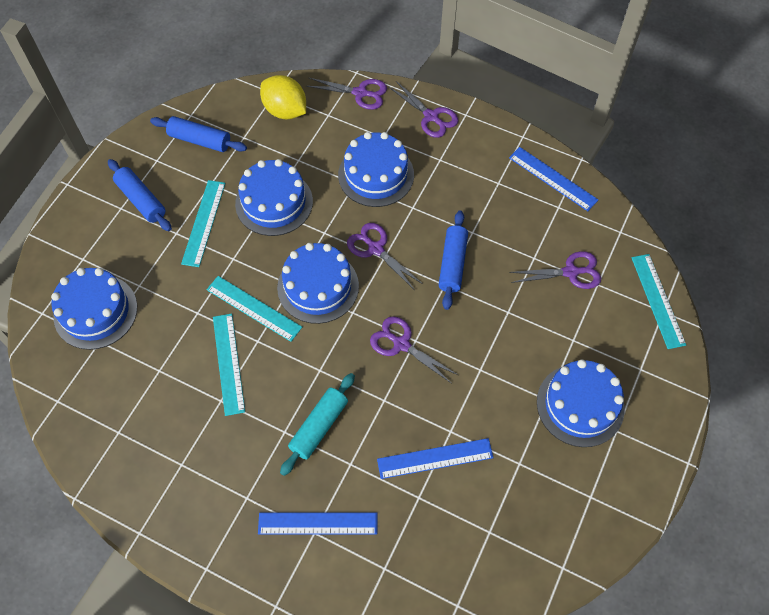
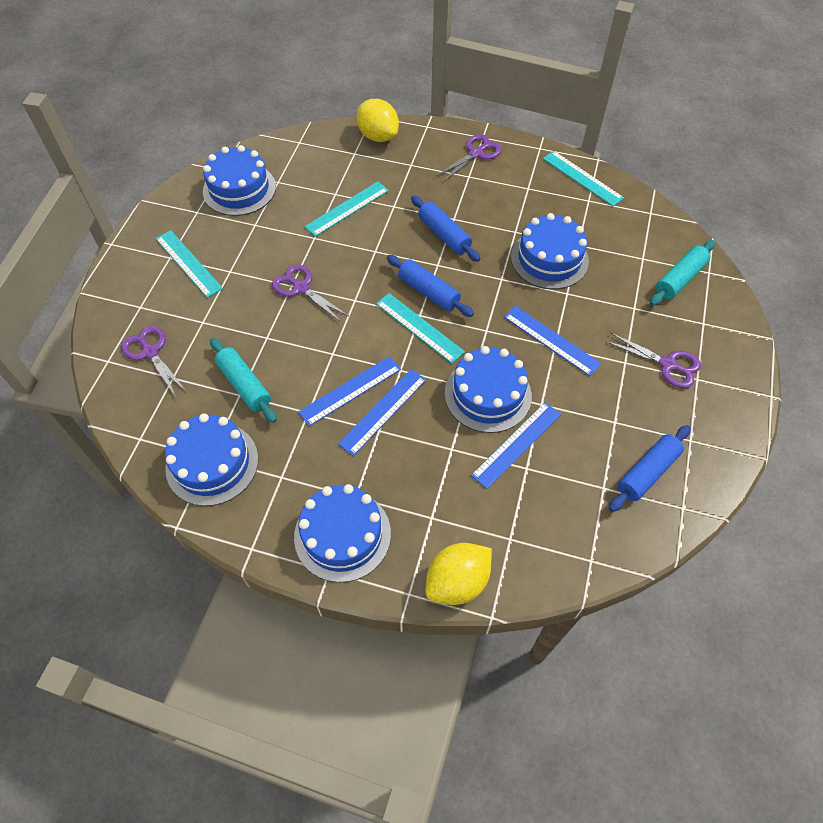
blue ruler: 3 -> 4
purple scissors: 5 -> 4
turquoise rolling pin: 1 -> 2
yellow lemon: 1 -> 2

